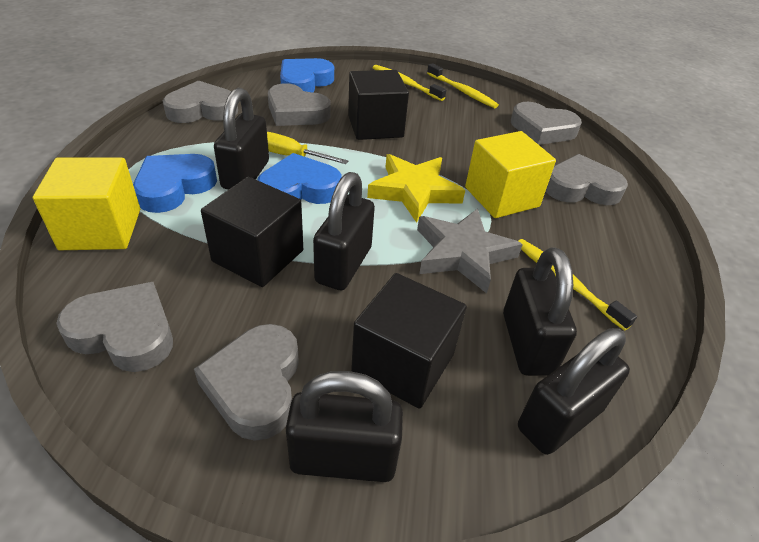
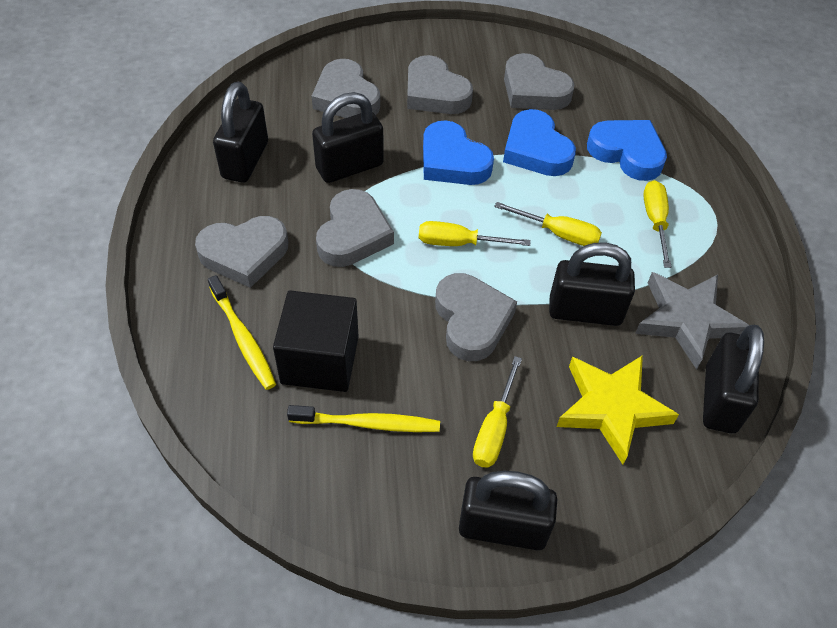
black cube: 3 -> 1
yellow cube: 2 -> 0
yellow screwdriver: 1 -> 4
yellow toothbrush: 3 -> 2

